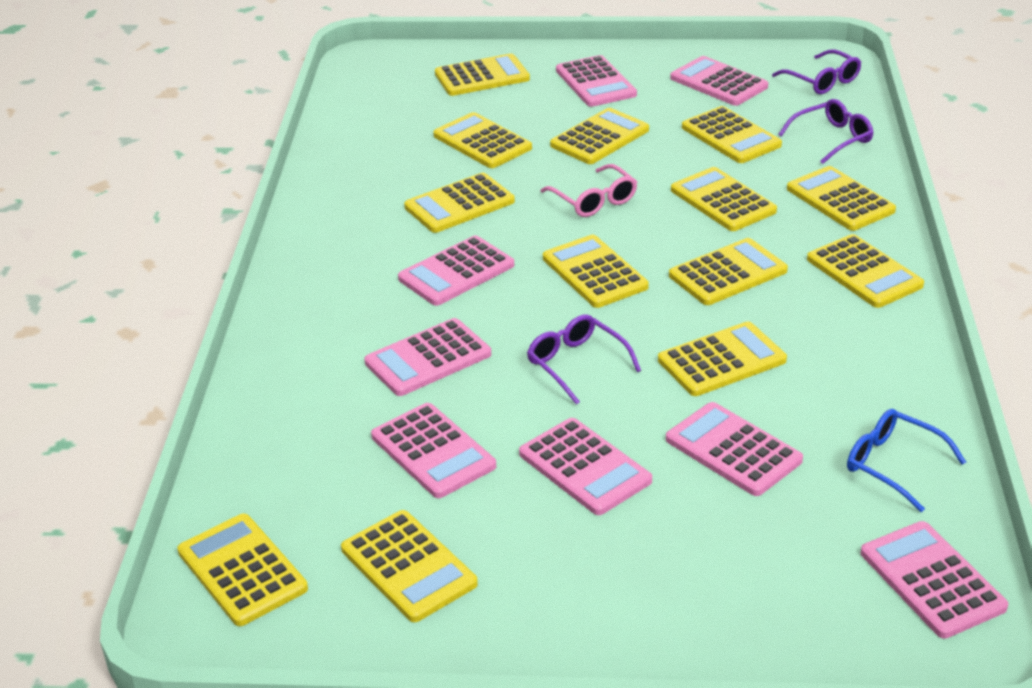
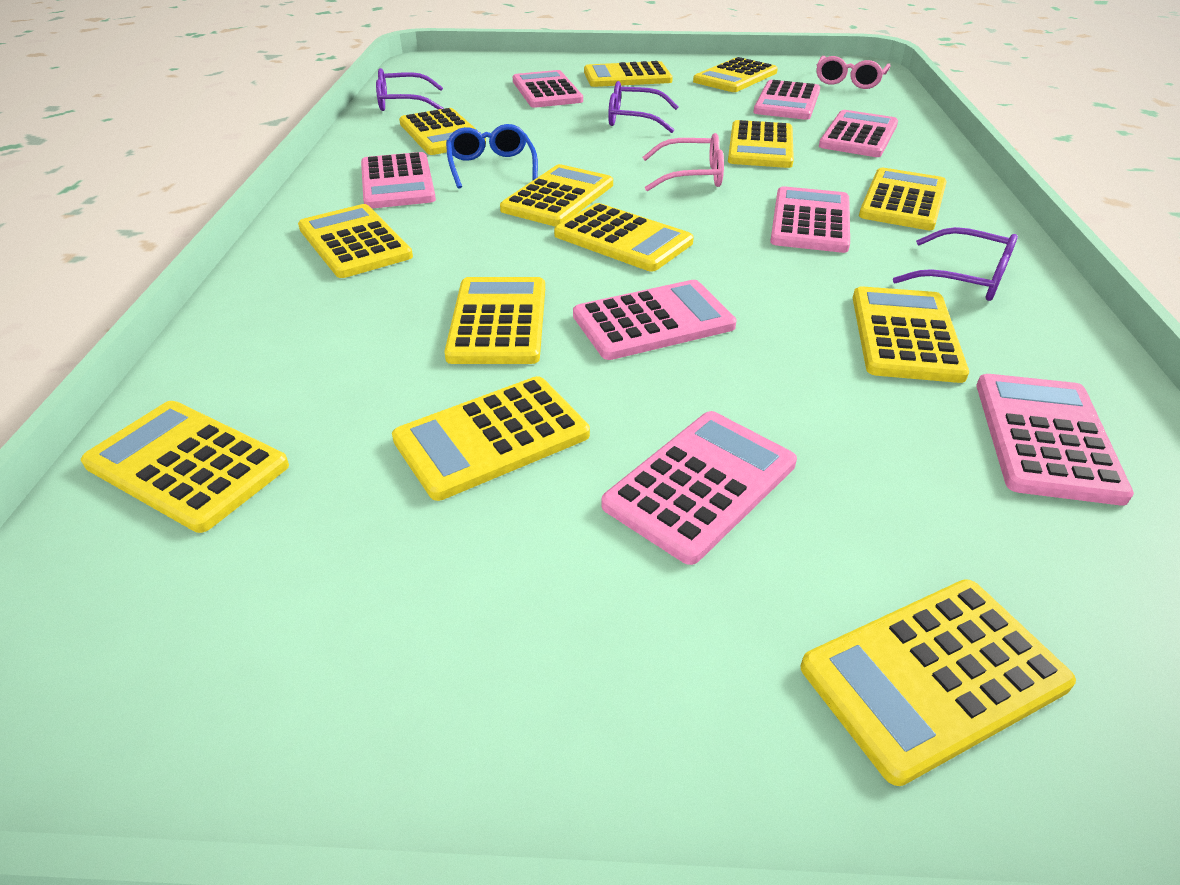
pink glasses: 1 -> 2

